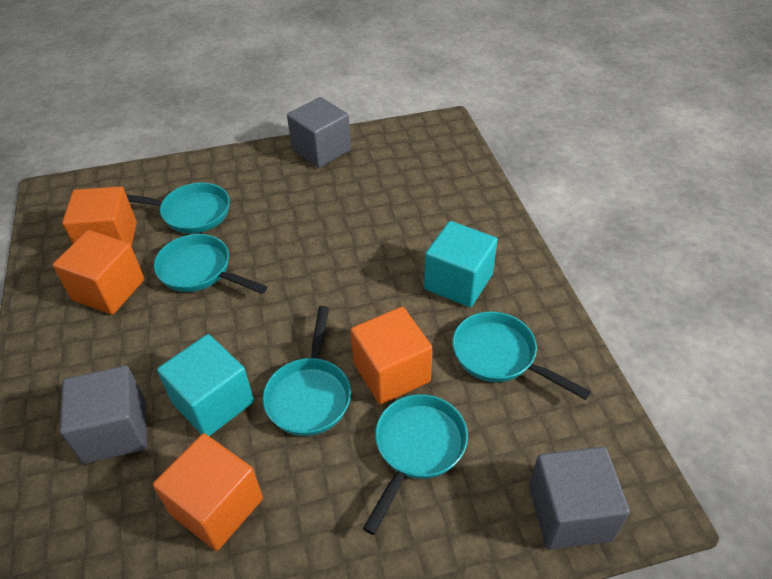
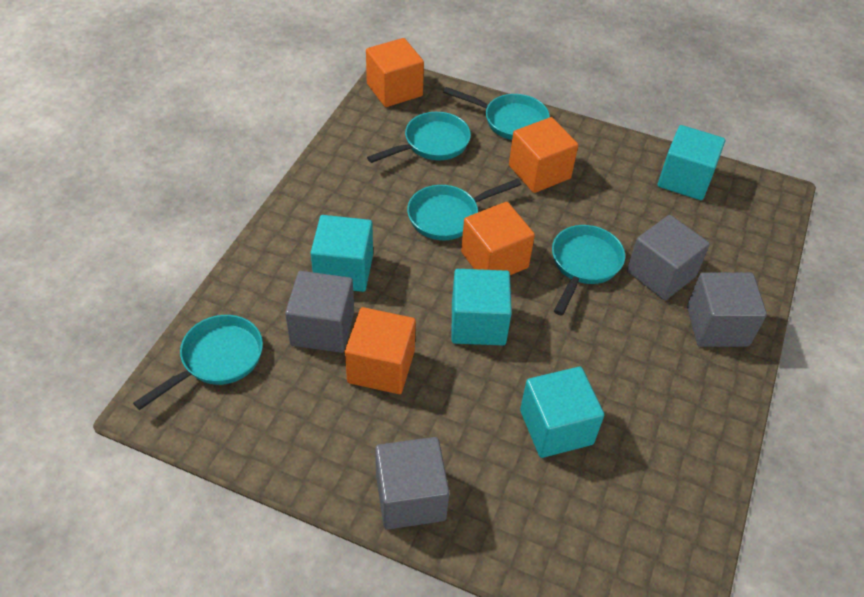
grey cube: 3 -> 4
turquoise cube: 2 -> 4

